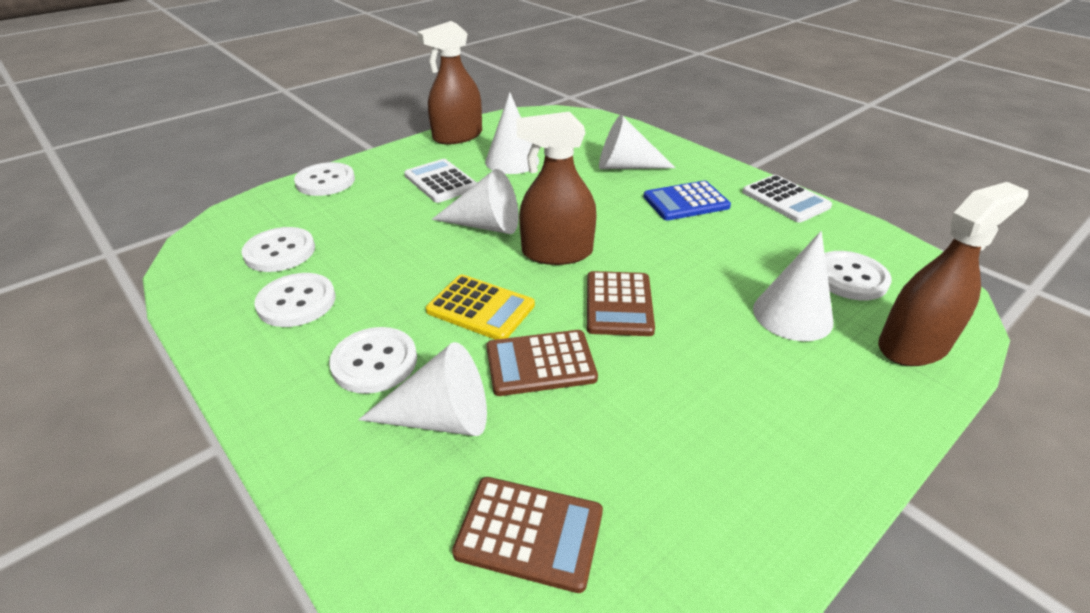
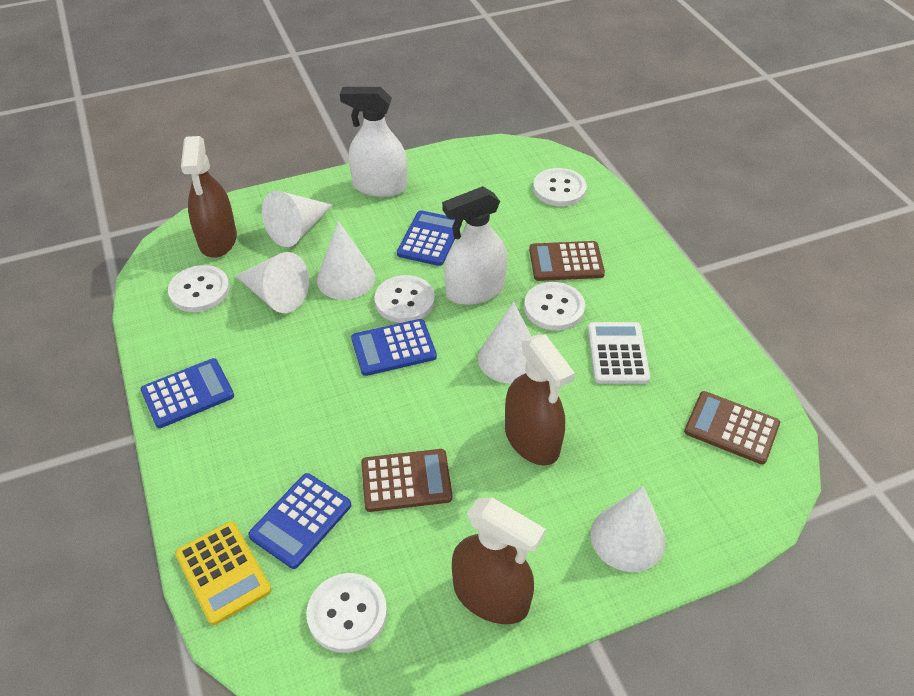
blue calculator: 1 -> 4
white calculator: 2 -> 1
white spray bottle: 0 -> 2

